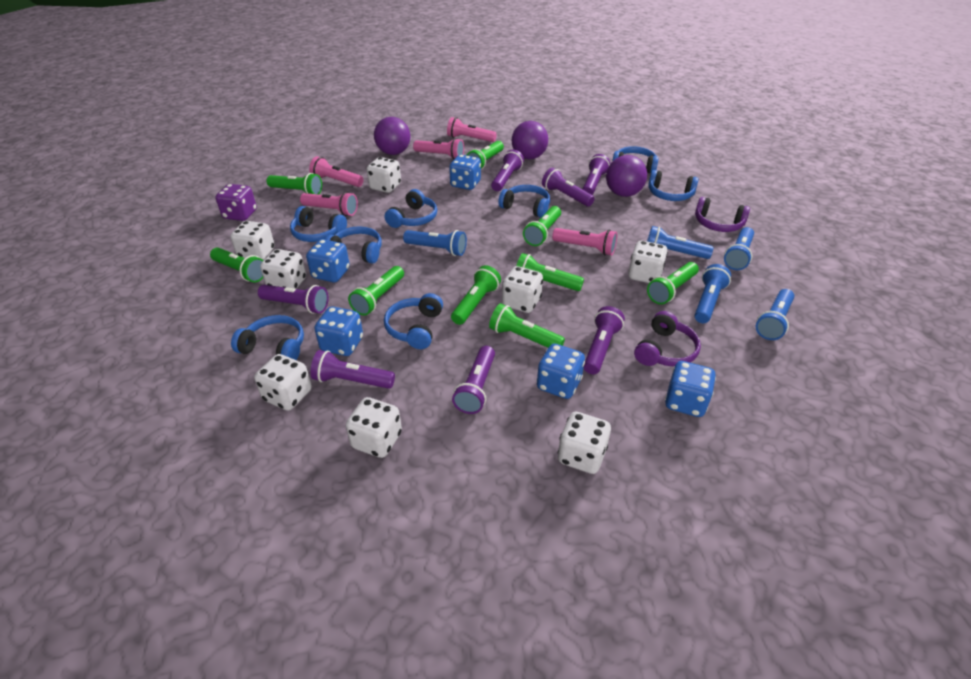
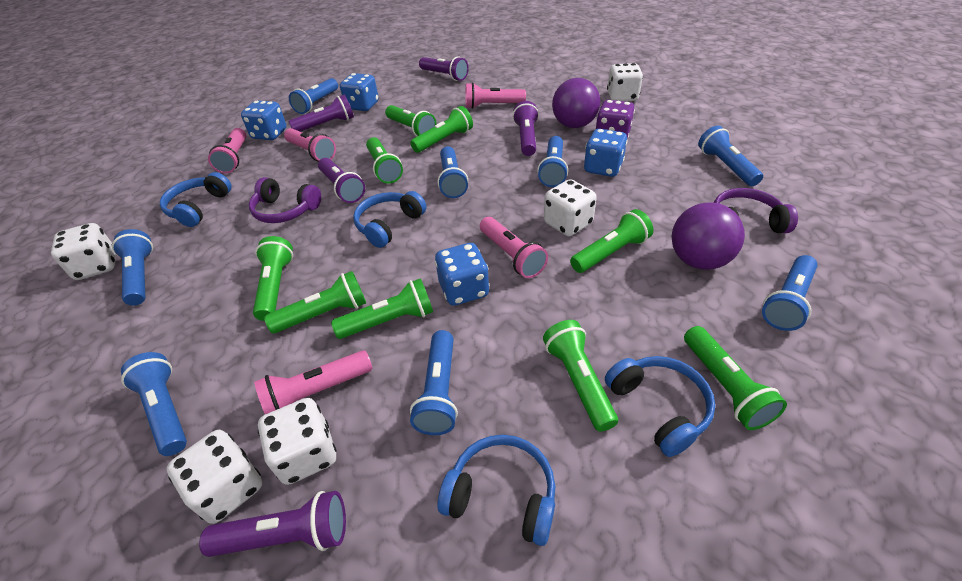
blue dice: 5 -> 4
blue flashlight: 5 -> 8
blue headphones: 8 -> 4
purple ball: 3 -> 2
purple flashlight: 7 -> 5
white dice: 8 -> 5

